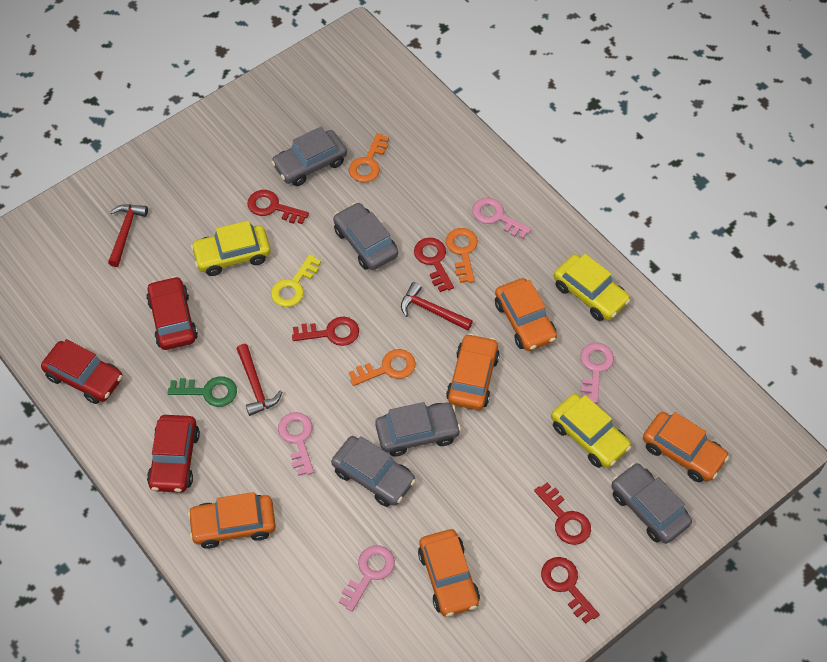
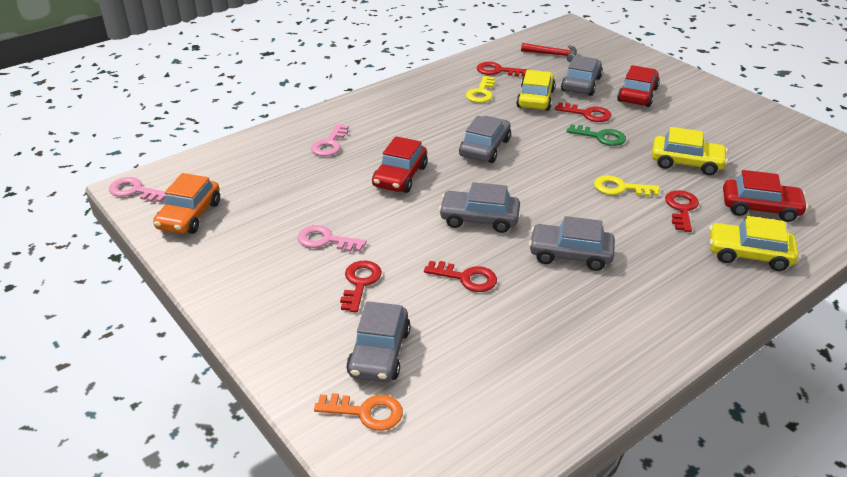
orange car: 5 -> 1
orange key: 3 -> 1
pink key: 4 -> 3
red hammer: 3 -> 1
yellow key: 1 -> 2

